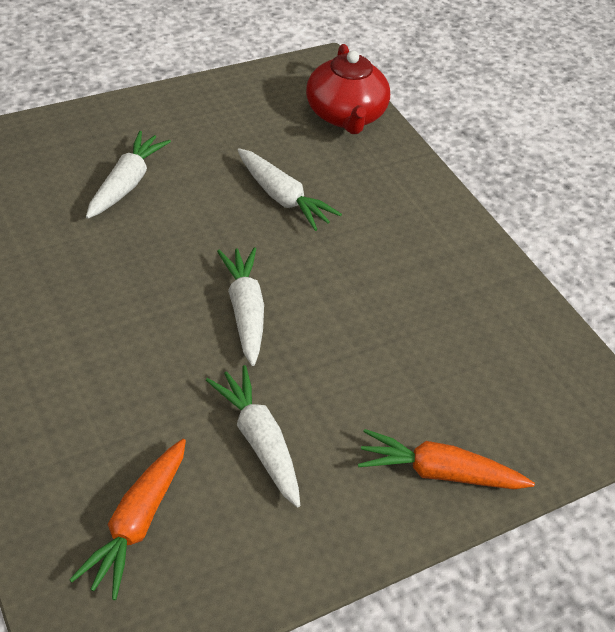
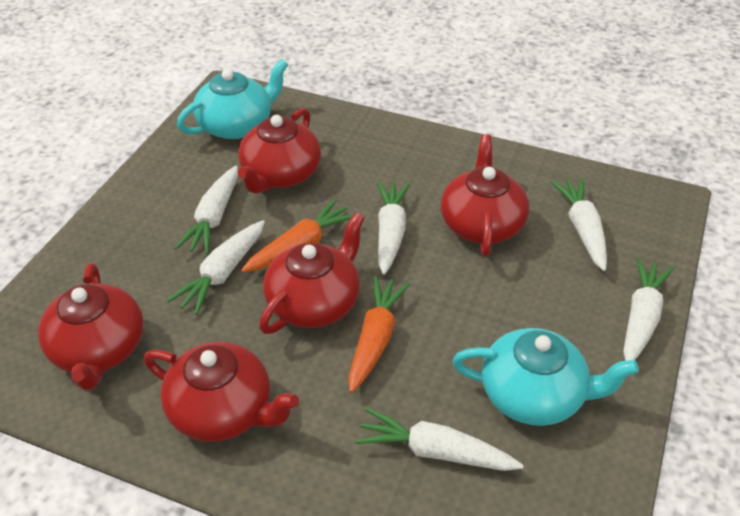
red teapot: 1 -> 5
turquoise teapot: 0 -> 2
white carrot: 4 -> 6

